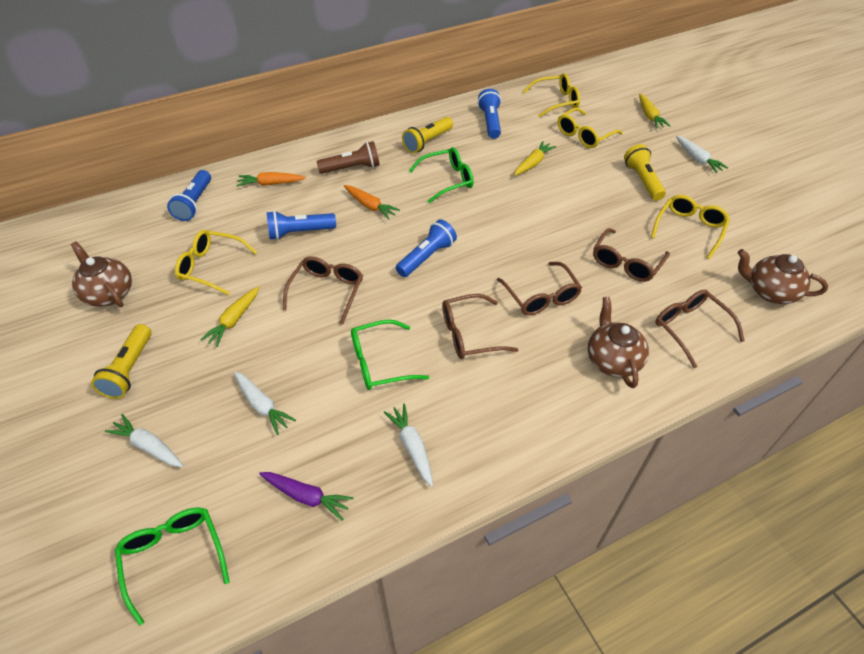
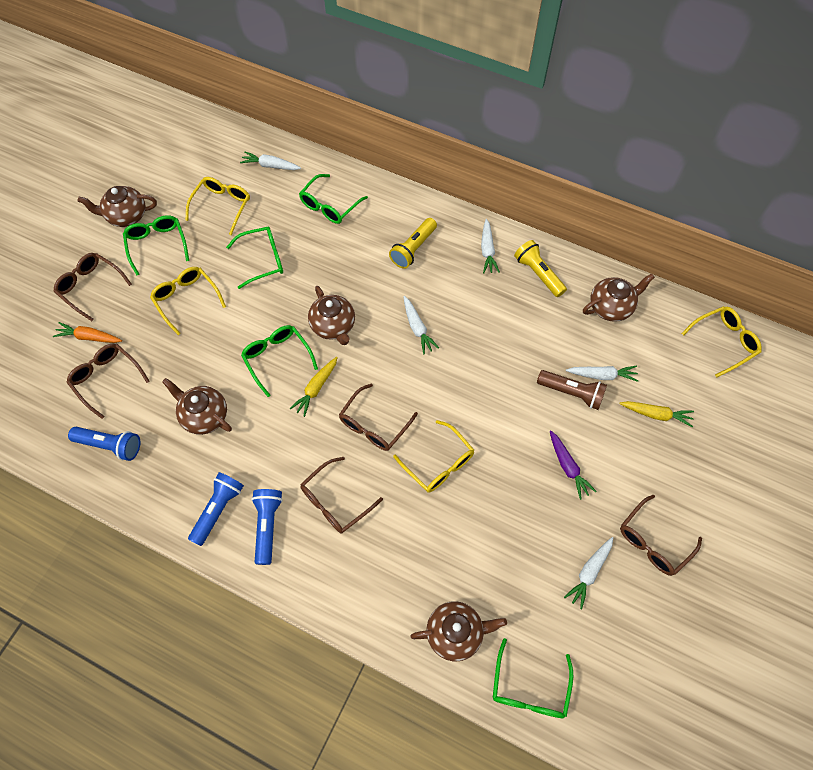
blue flashlight: 4 -> 3
brown teapot: 3 -> 5
green glasses: 3 -> 5
orange carrot: 2 -> 1
white carrot: 4 -> 5
yellow carrot: 3 -> 2
yellow flashlight: 3 -> 2

